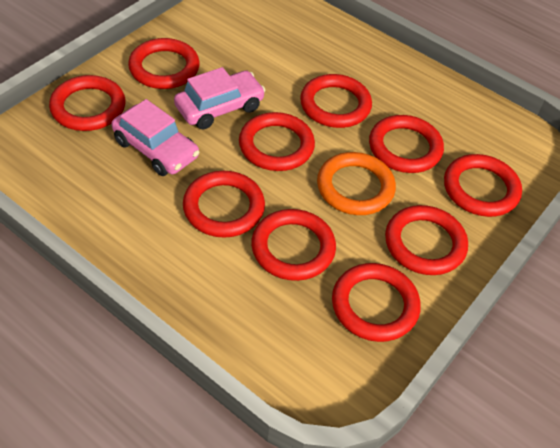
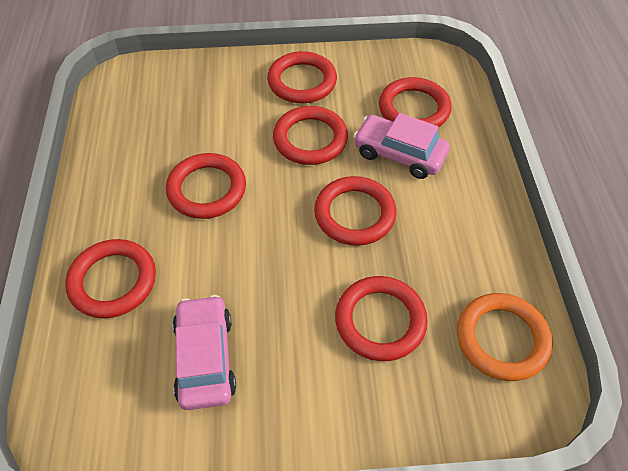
red ring: 10 -> 7

